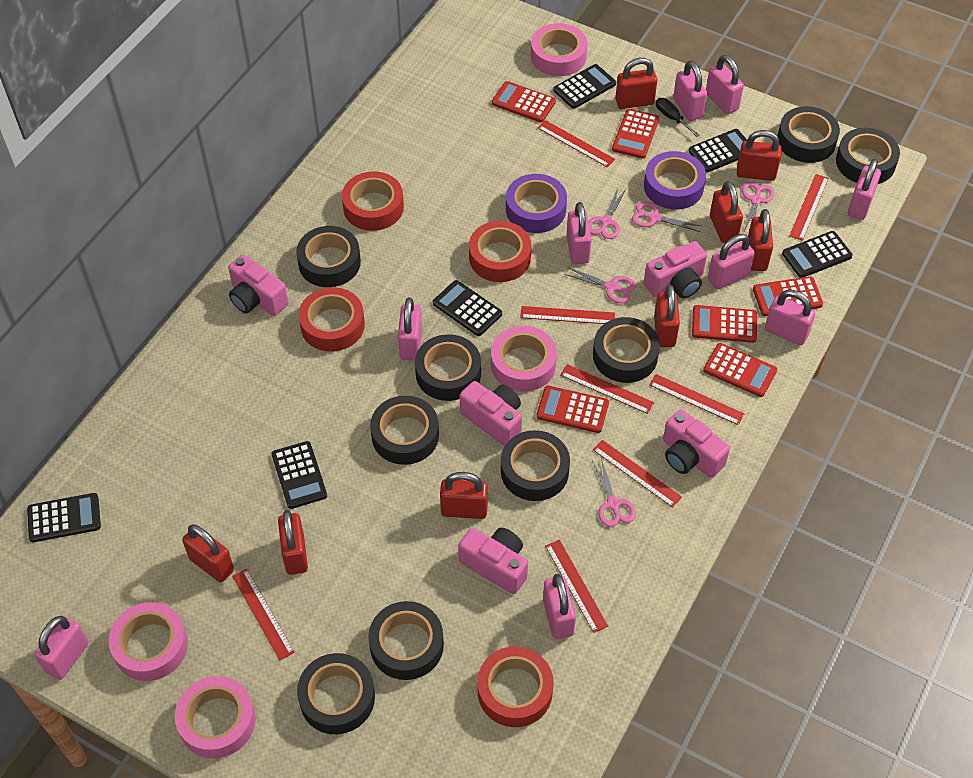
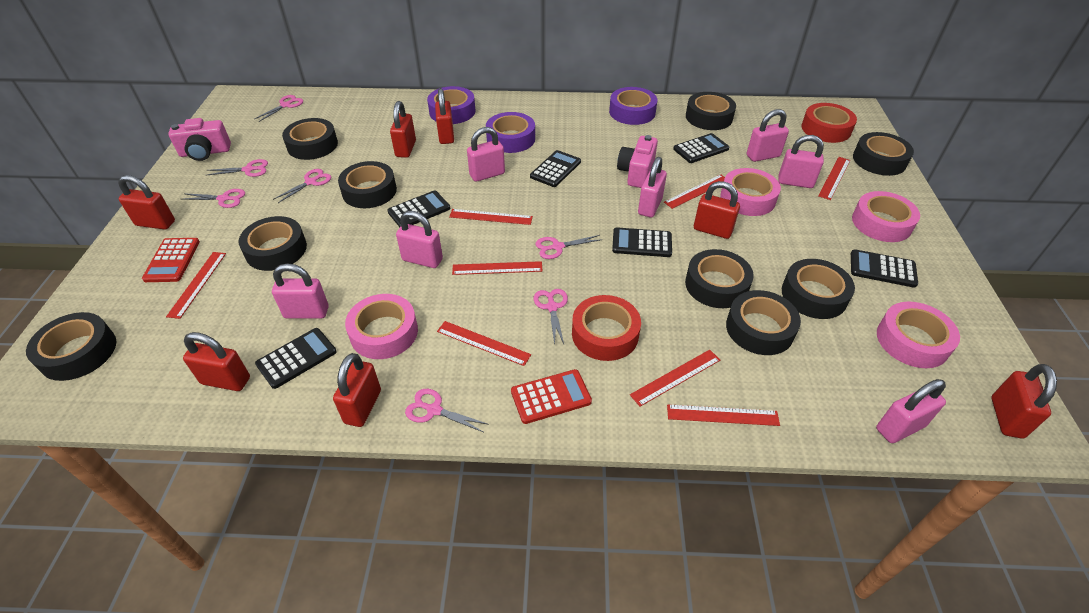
black screwdriver: 1 -> 0
pink camera: 5 -> 2
pink padlock: 9 -> 7
pink scissors: 5 -> 7
purple tape: 2 -> 3
red calculator: 6 -> 2
red padlock: 8 -> 7
red tape: 4 -> 2

